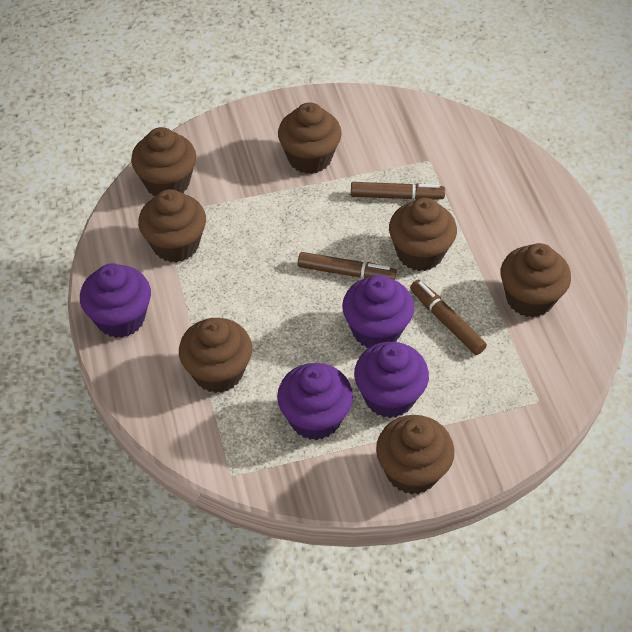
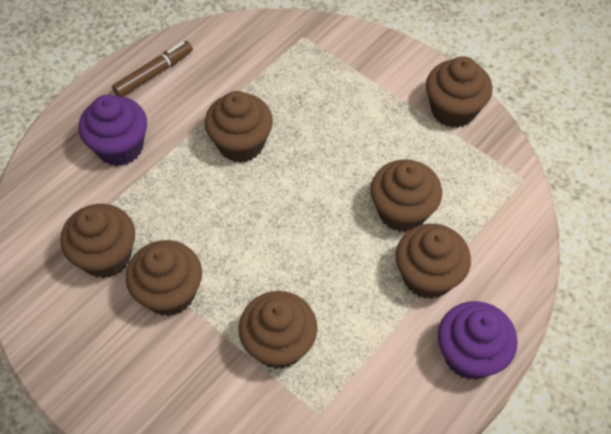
brown marker: 3 -> 1
purple cupcake: 4 -> 2

